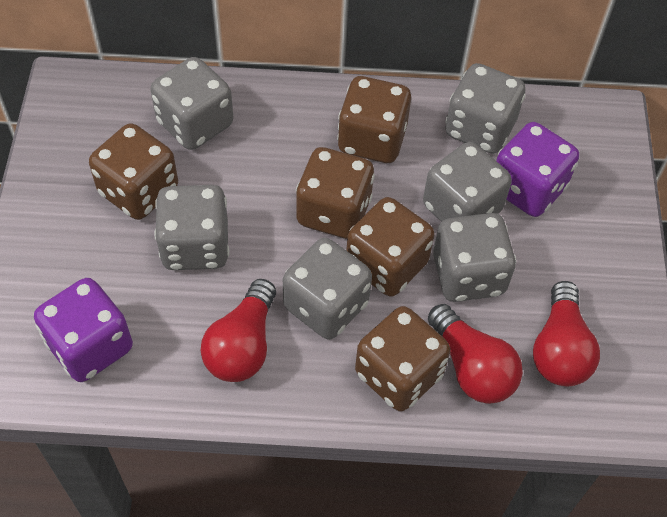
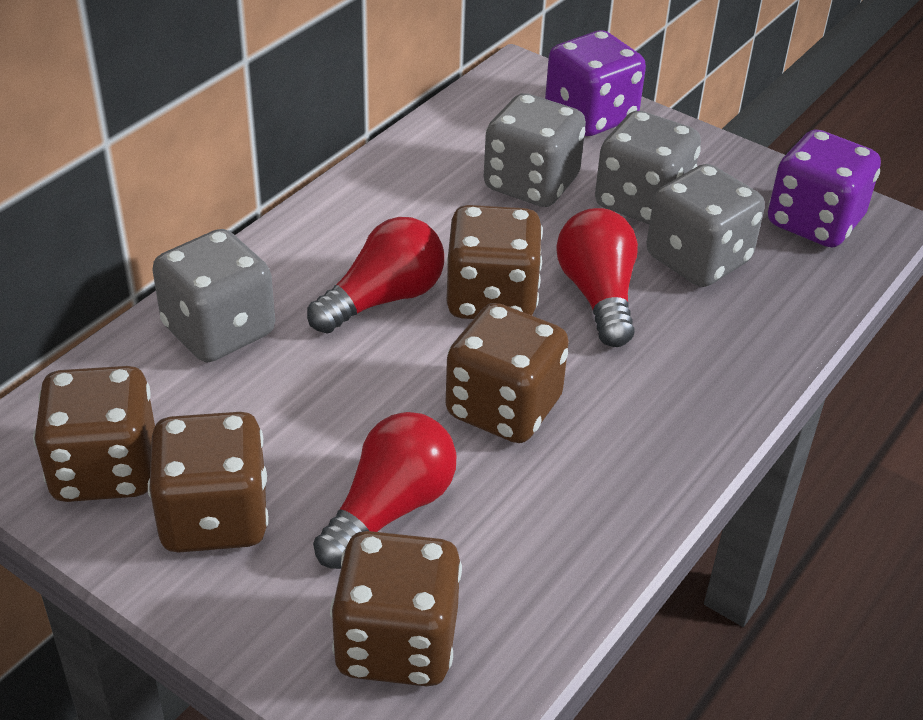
grey dice: 6 -> 4

